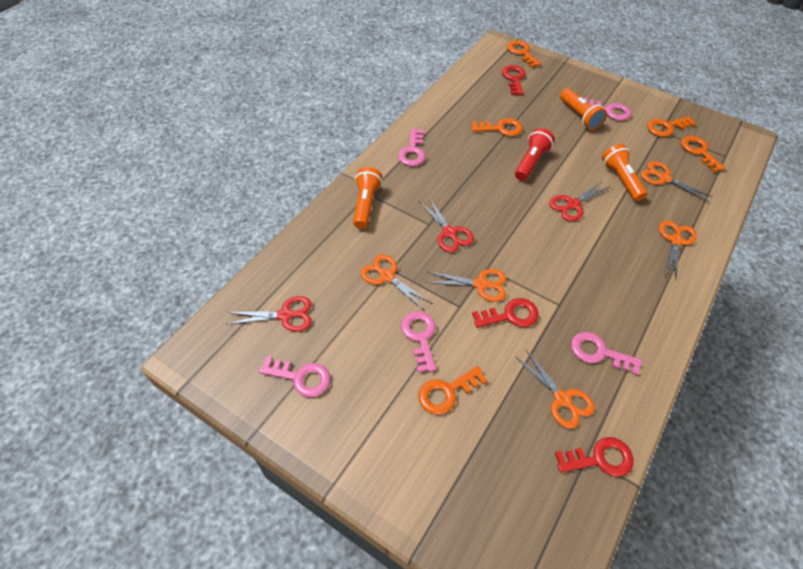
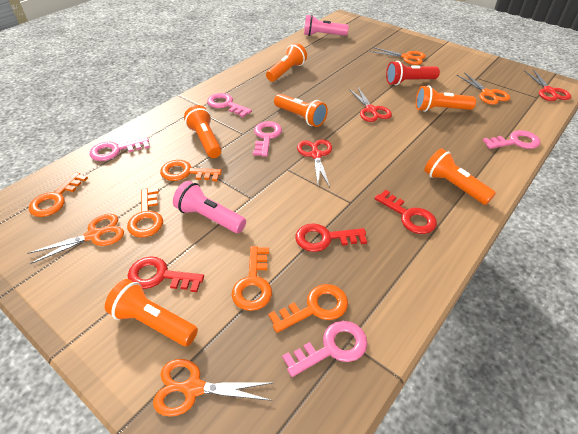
orange flashlight: 3 -> 6
orange scissors: 5 -> 4
pink flashlight: 0 -> 2

